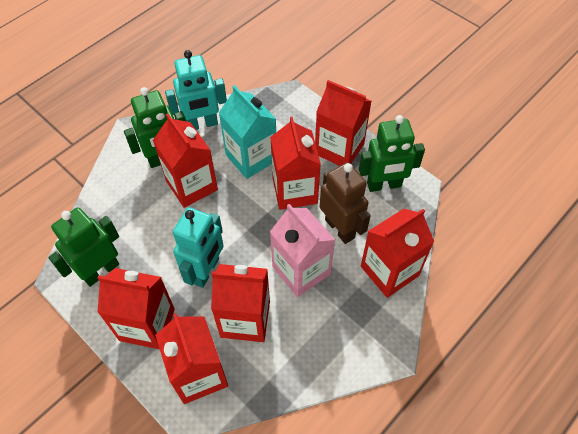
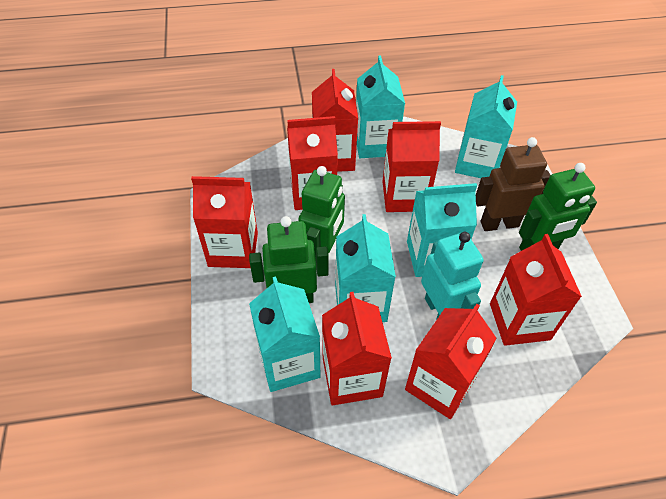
pink carton: 1 -> 0
turquoise carton: 1 -> 5
turquoise robot: 2 -> 1

